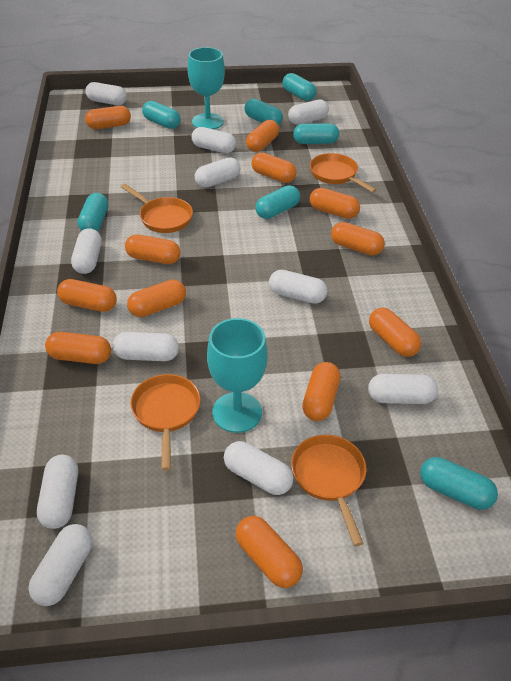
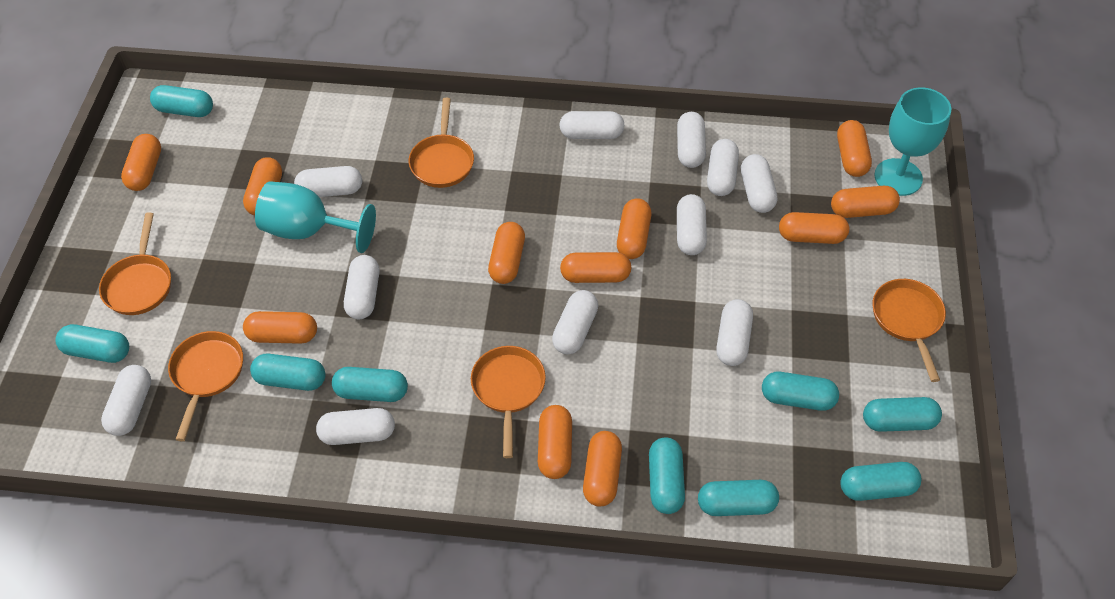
orange capsule: 12 -> 11
orange pan: 4 -> 5
turquoise capsule: 7 -> 9

